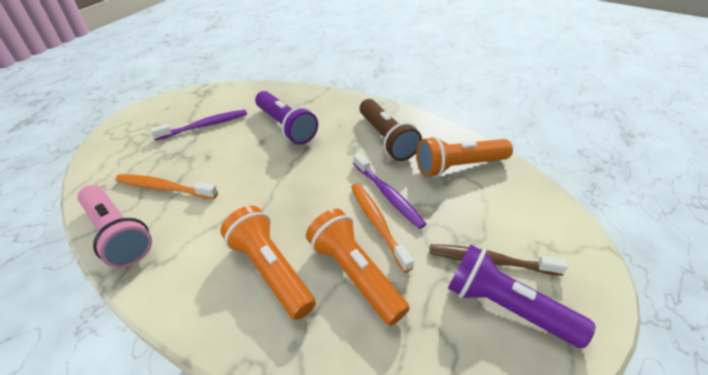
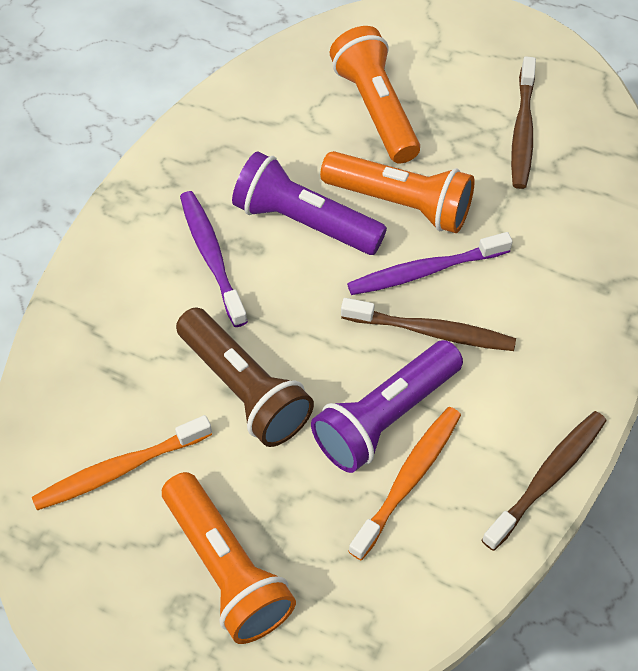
brown toothbrush: 1 -> 3
pink flashlight: 1 -> 0

